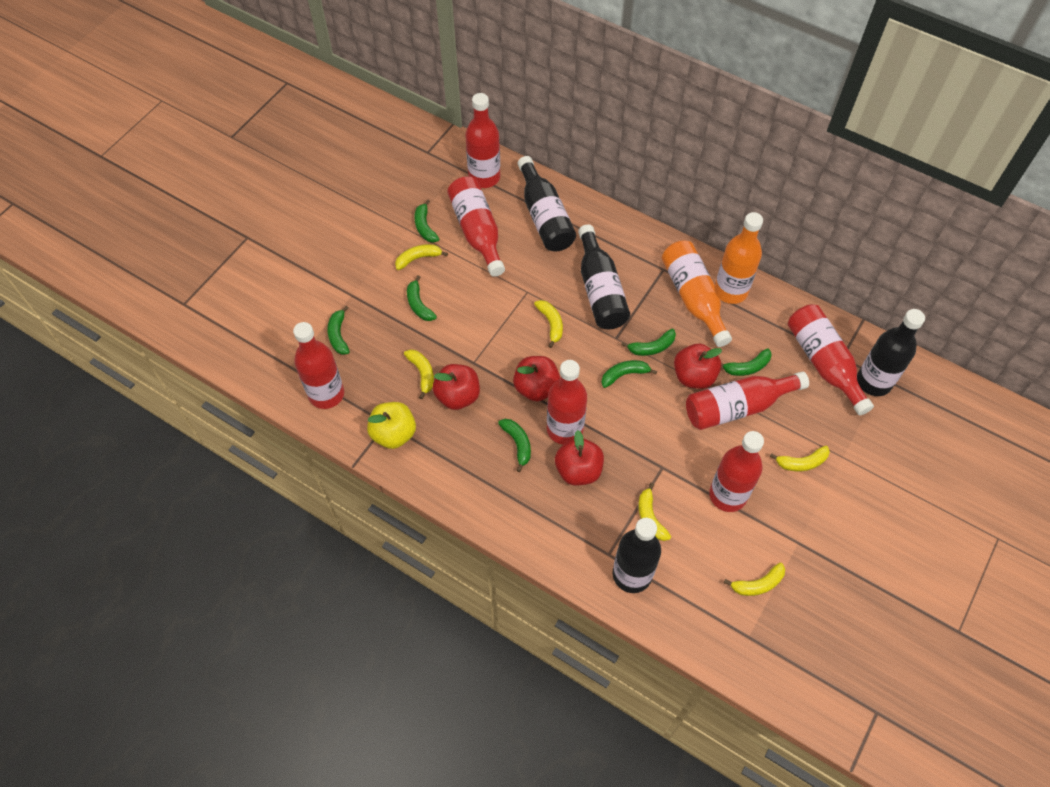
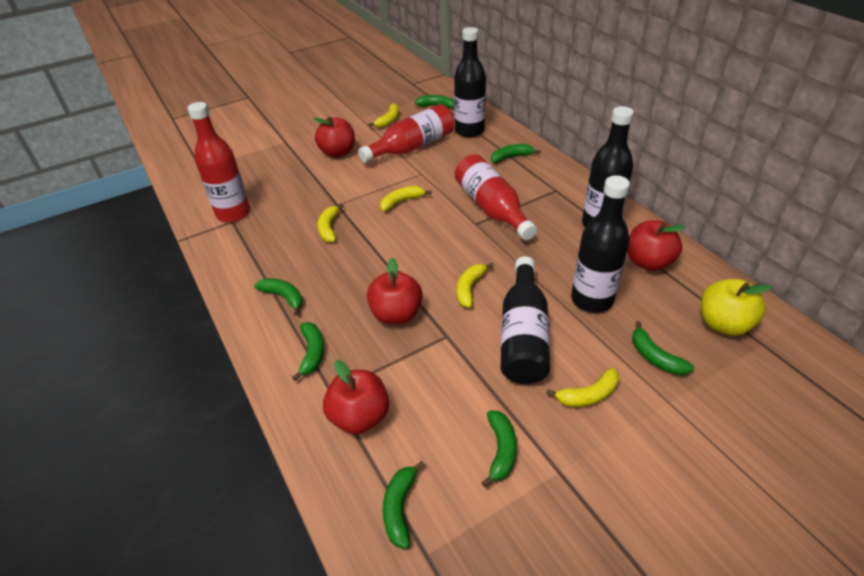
orange bottle: 2 -> 0
red bottle: 7 -> 3
yellow banana: 6 -> 5

